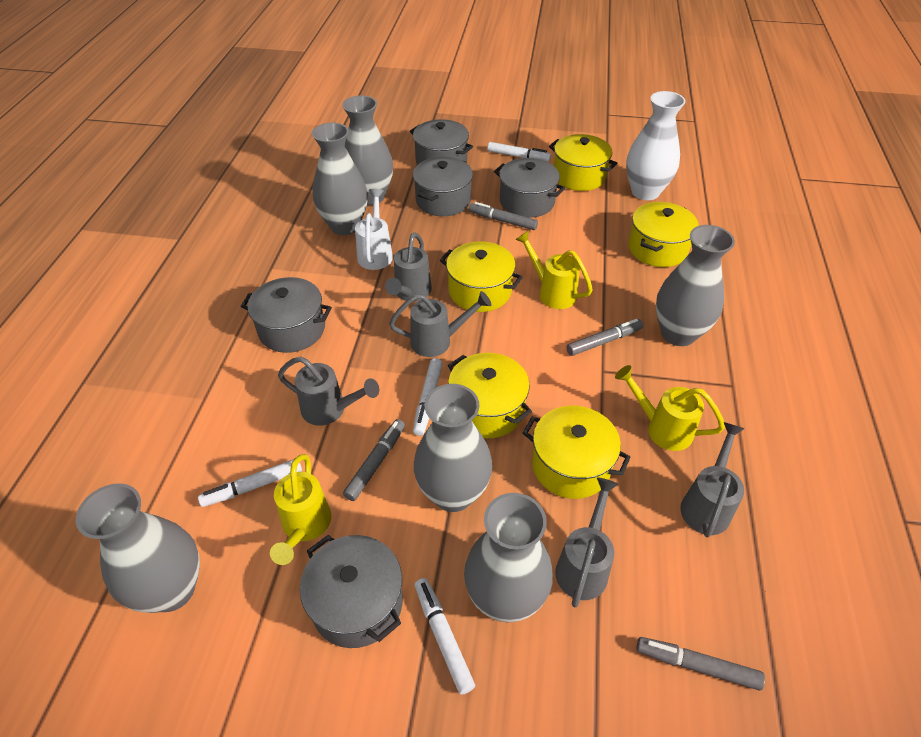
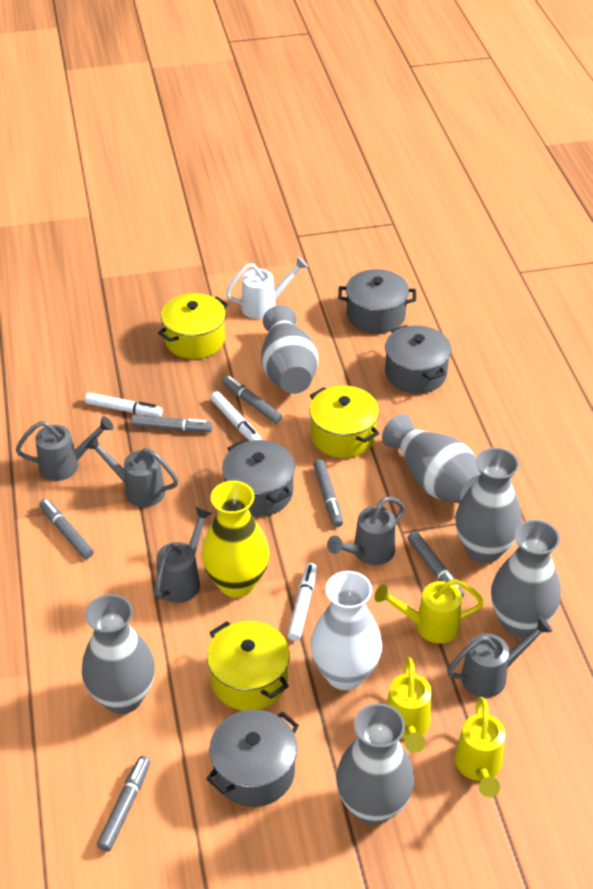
grey marker: 4 -> 6
grey pot: 5 -> 4
white marker: 4 -> 3
yellow pot: 5 -> 3
yellow vase: 0 -> 1

